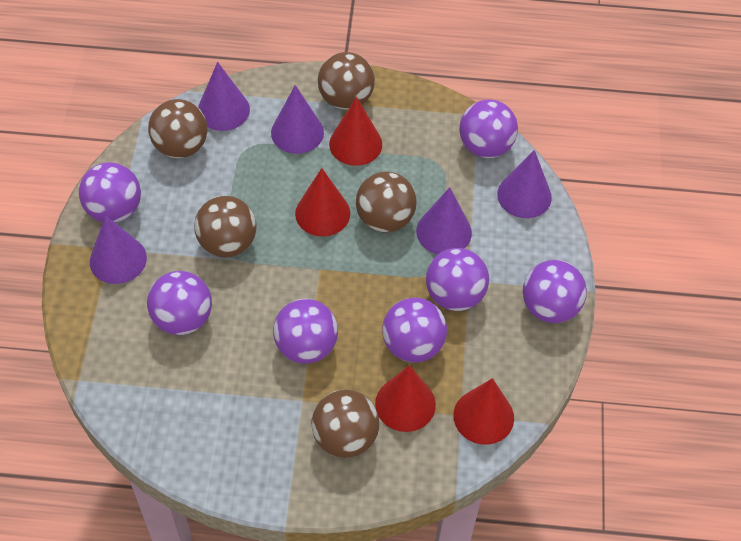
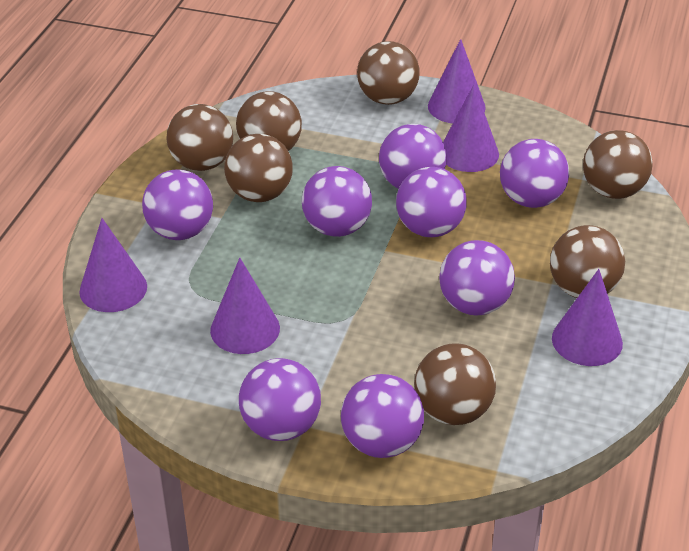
brown ball: 5 -> 7
purple ball: 7 -> 8
red cone: 4 -> 0

